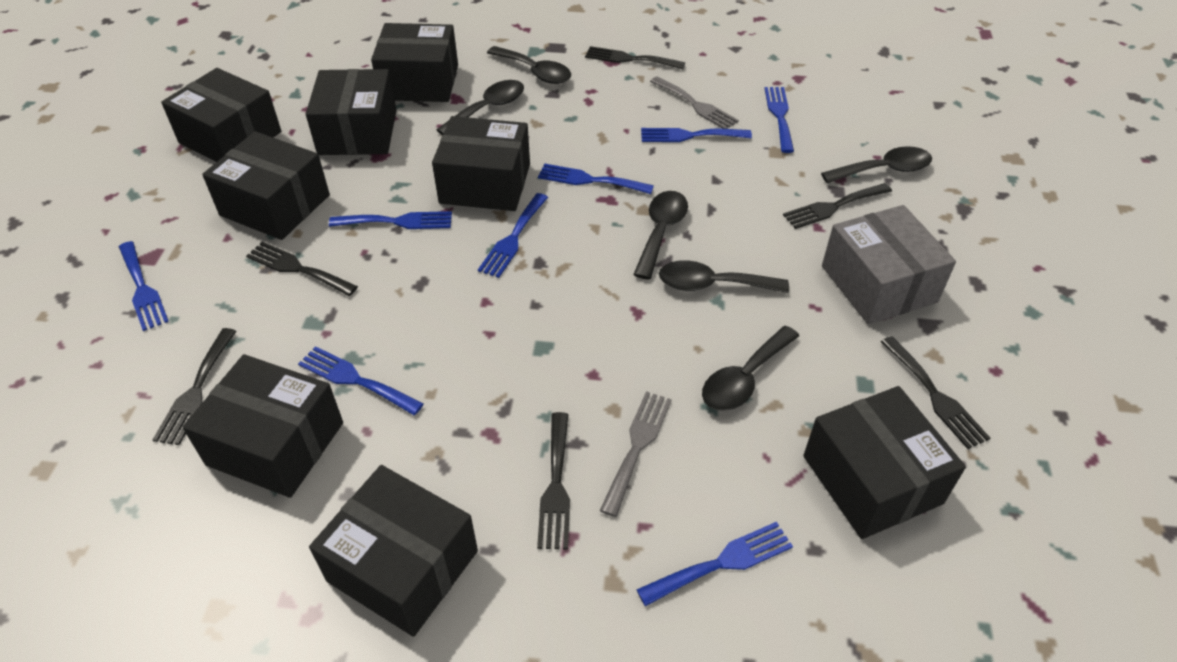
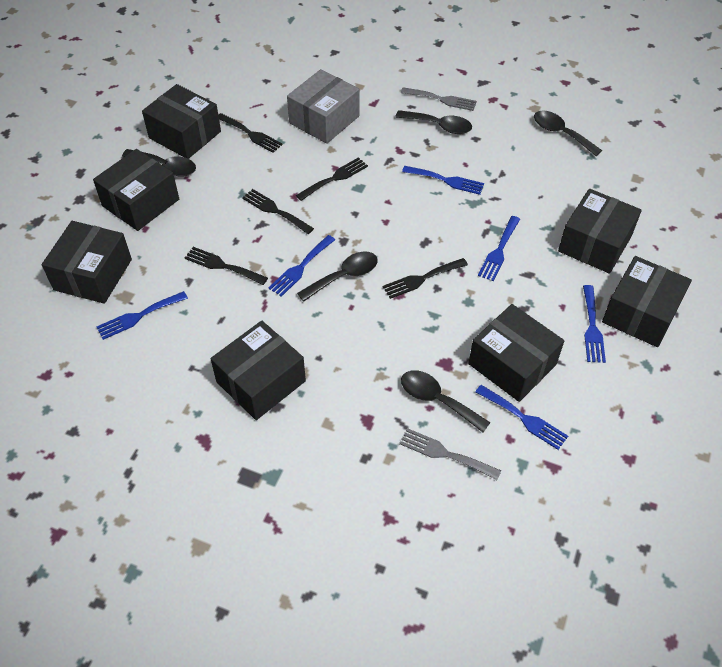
black box: 8 -> 7
black fork: 6 -> 5
black spoon: 6 -> 5
blue fork: 8 -> 6

